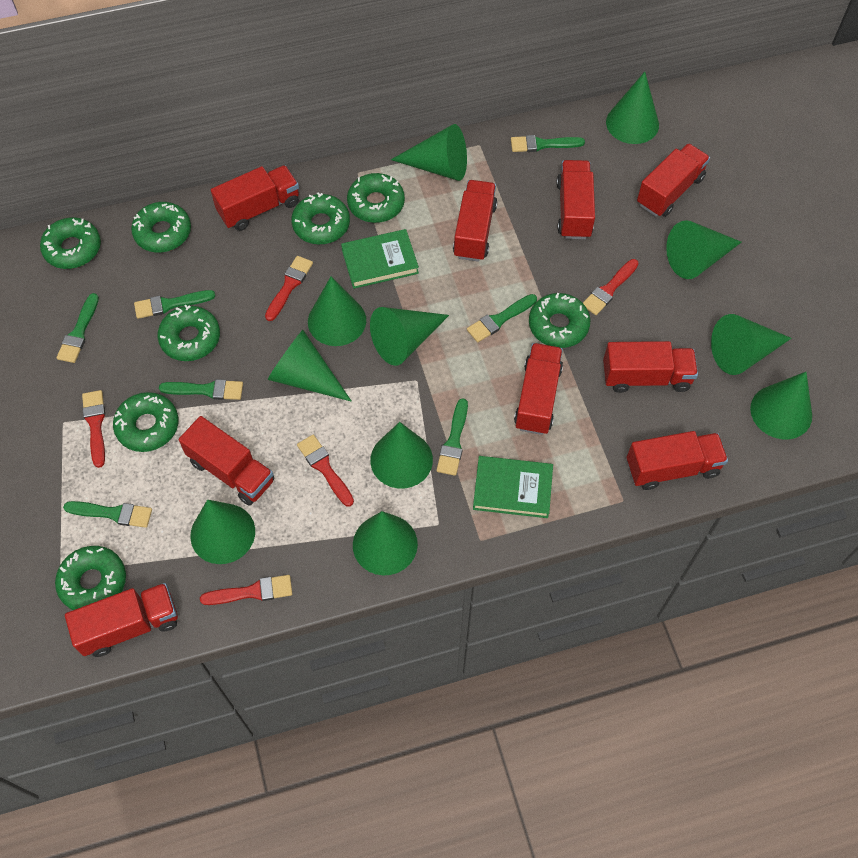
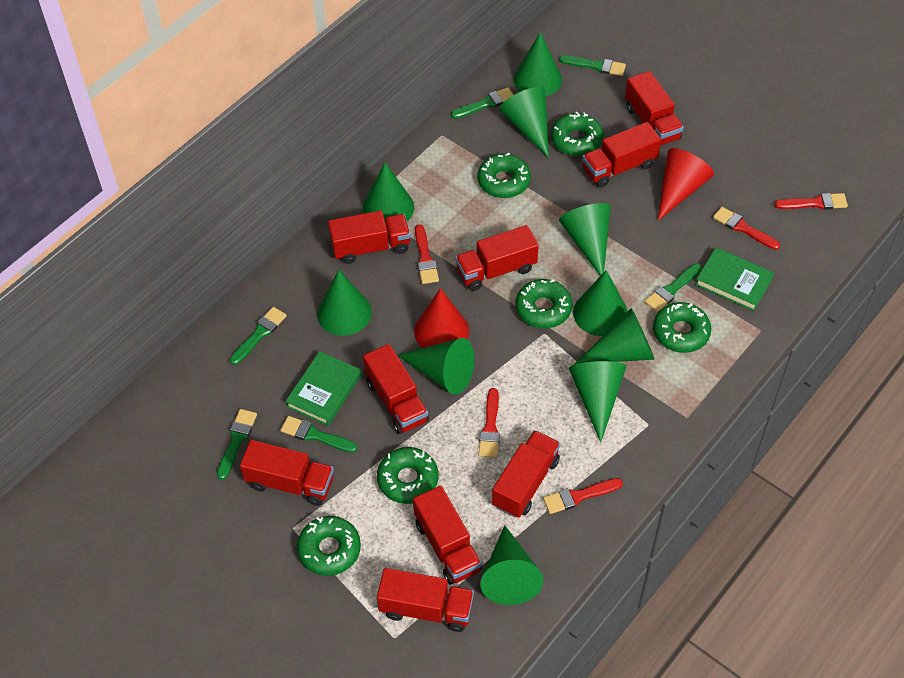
green brush: 7 -> 6
green cone: 11 -> 10
green donut: 8 -> 6
red cone: 0 -> 2

